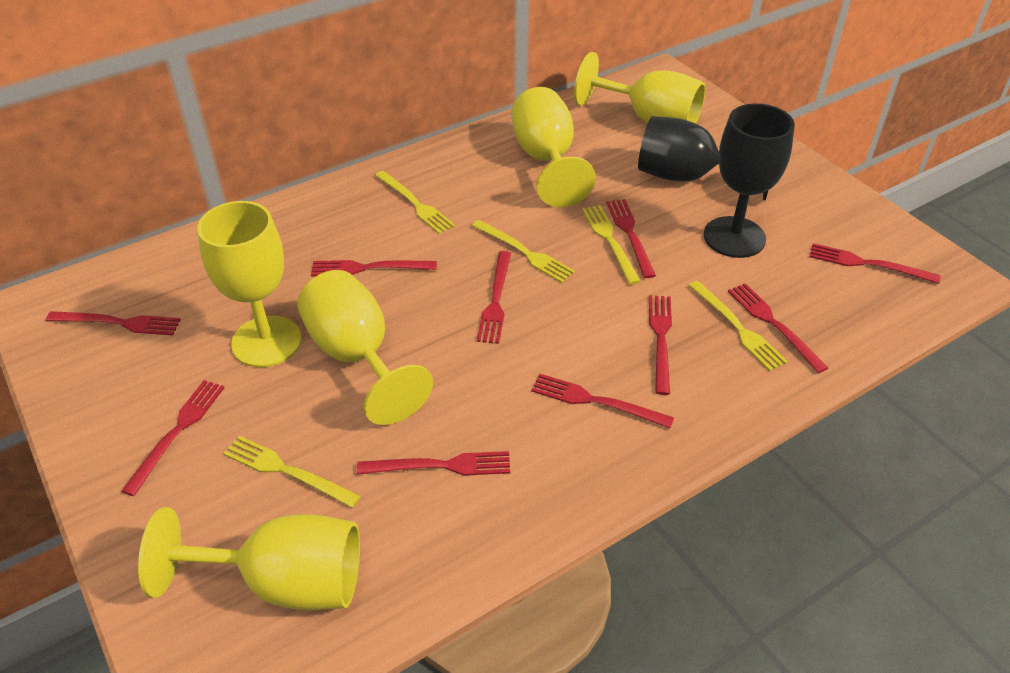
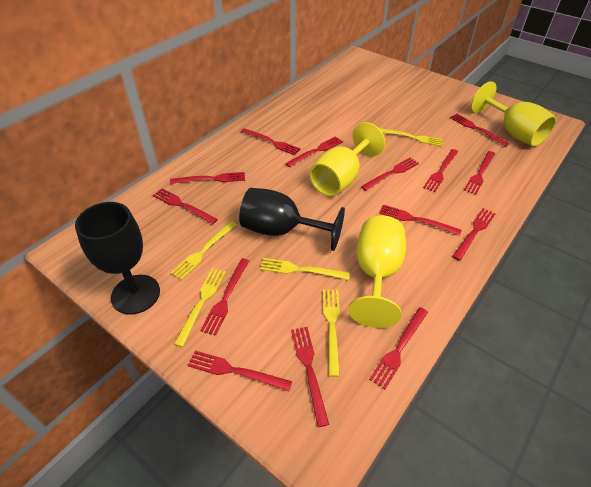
red fork: 10 -> 14
yellow goblet: 5 -> 3

